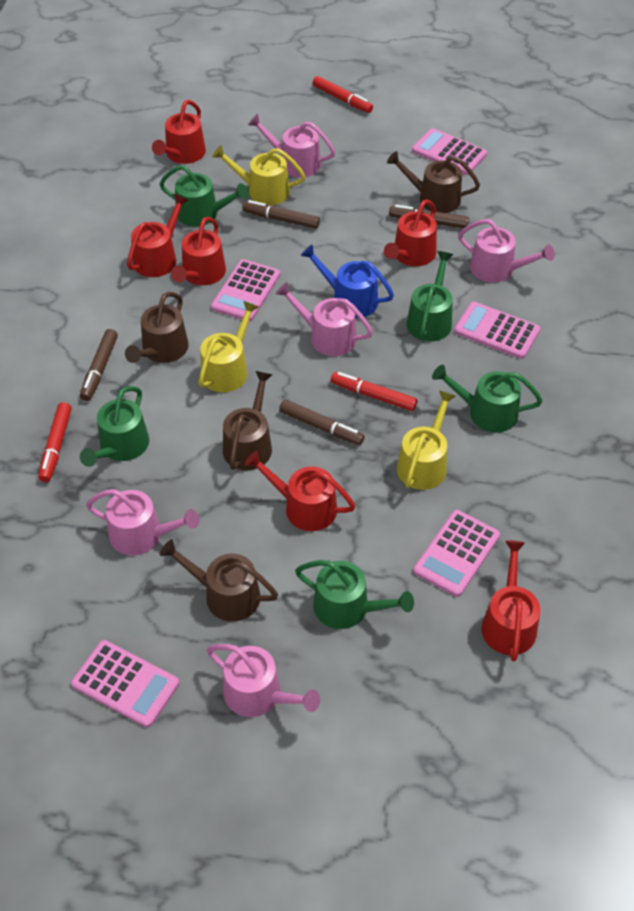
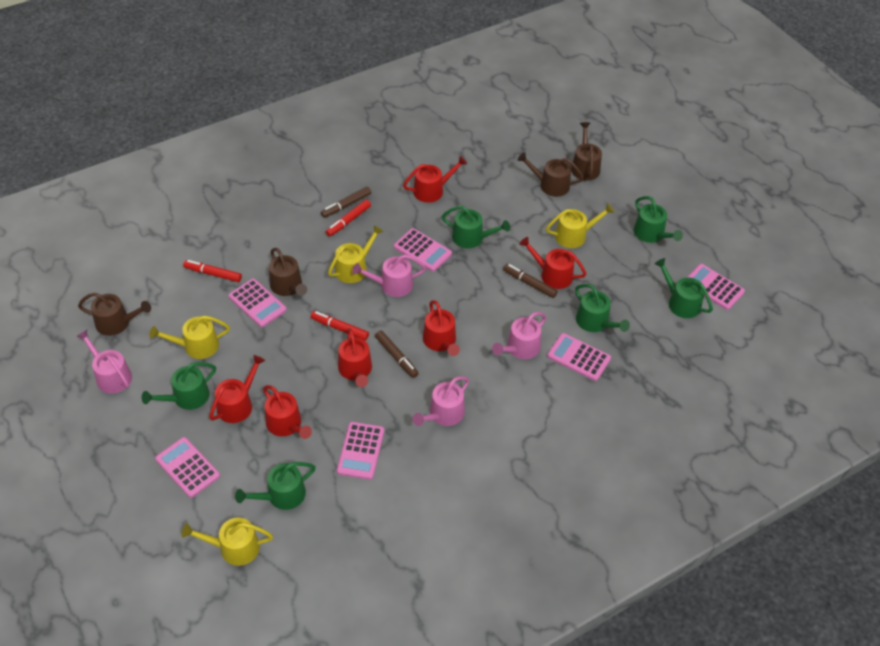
blue watering can: 1 -> 0
brown marker: 4 -> 3
green watering can: 5 -> 6
pink calculator: 5 -> 6
pink watering can: 5 -> 4
yellow watering can: 3 -> 4

